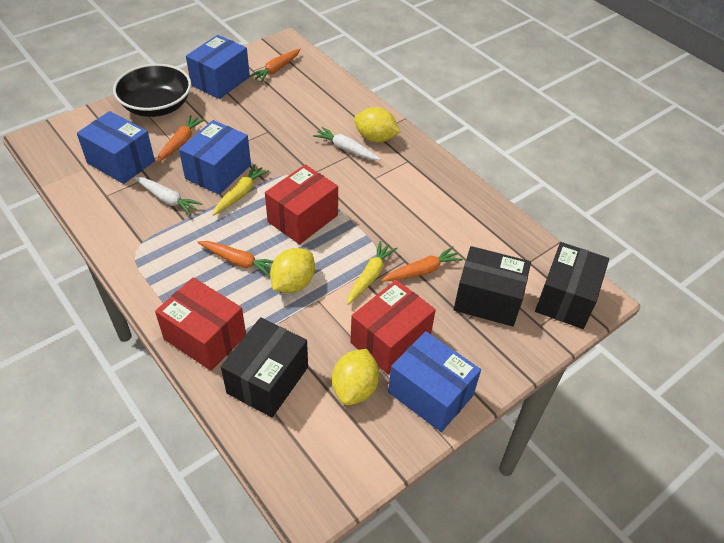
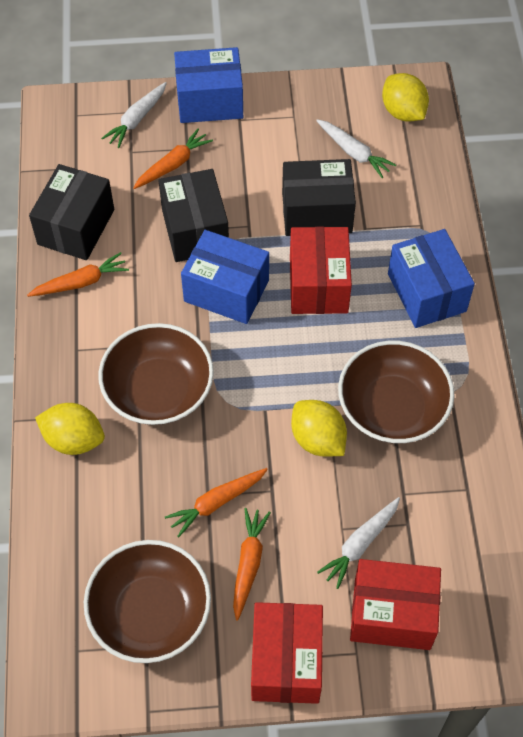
black bowl: 1 -> 0
blue box: 4 -> 3
brown bowl: 0 -> 3
white carrot: 2 -> 3
yellow carrot: 2 -> 0

